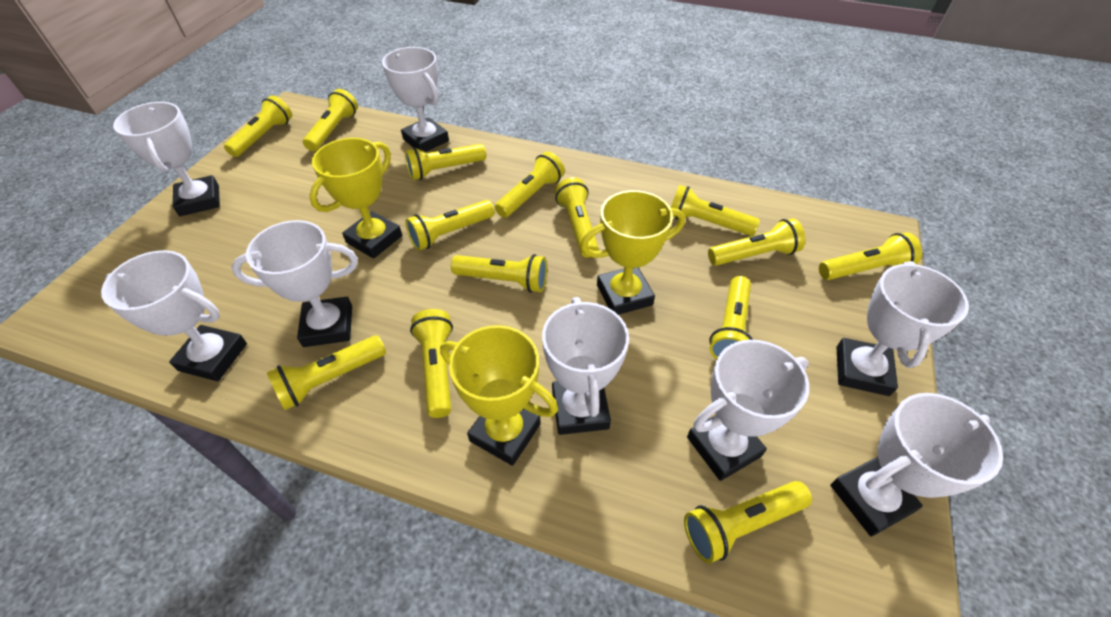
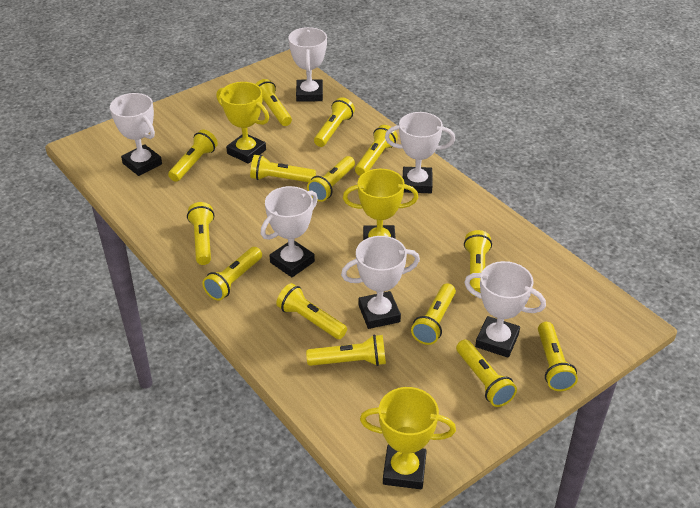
white trophy: 8 -> 6

